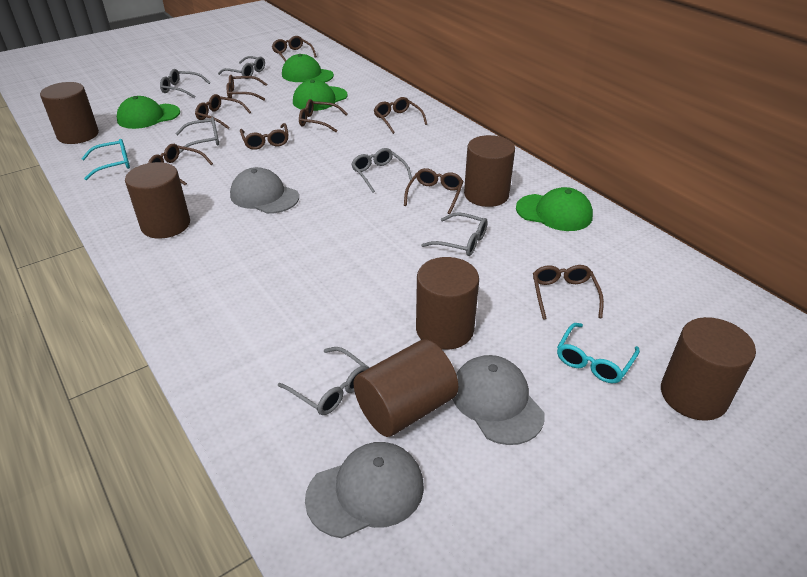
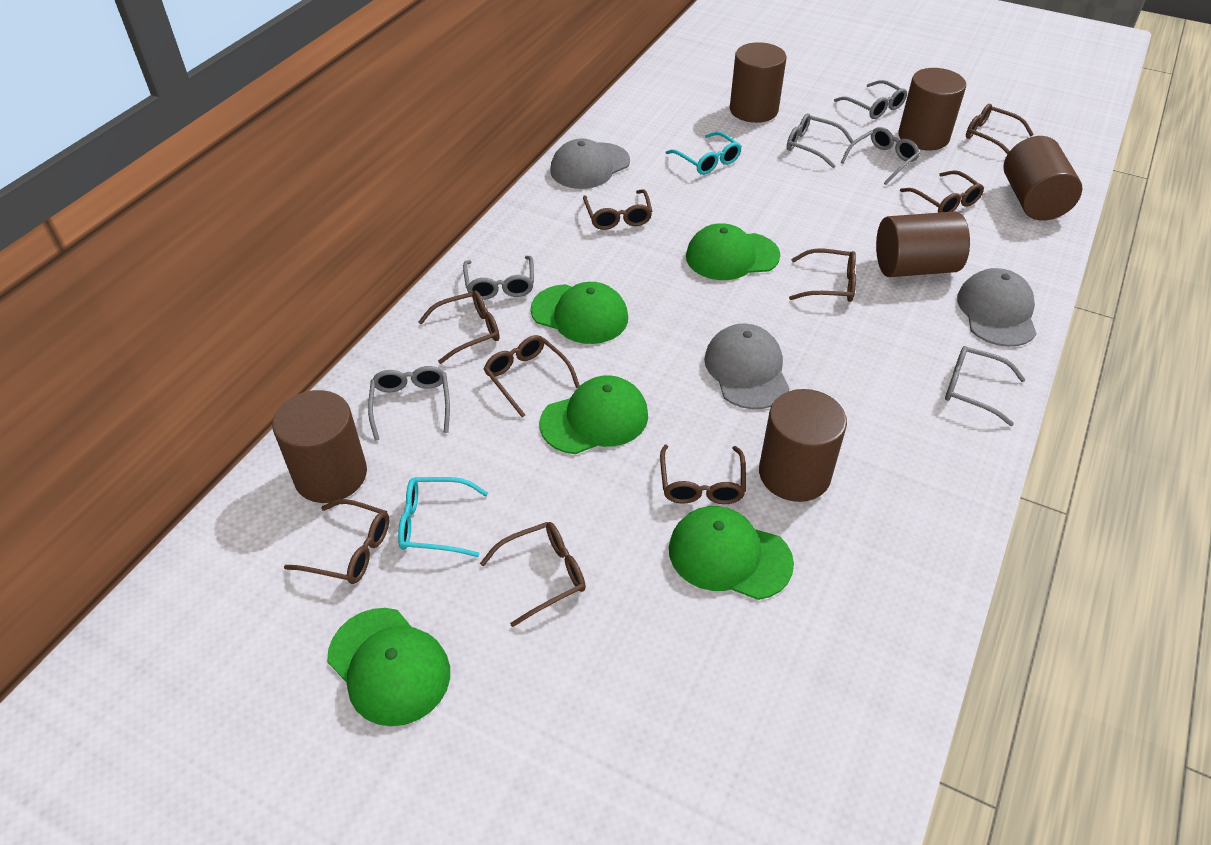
green cap: 4 -> 5

